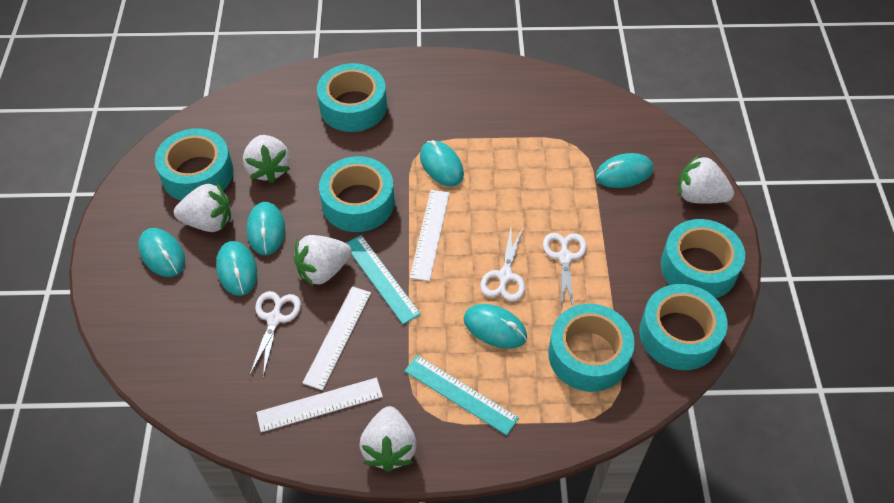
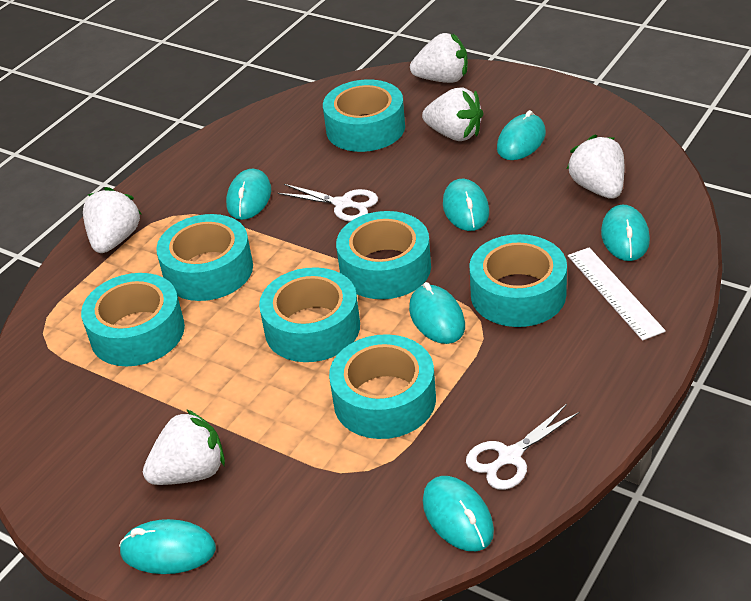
turquoise mouse: 6 -> 7
turquoise ruler: 2 -> 0
turquoise tape: 6 -> 7
white ruler: 3 -> 1
white scissors: 3 -> 2

